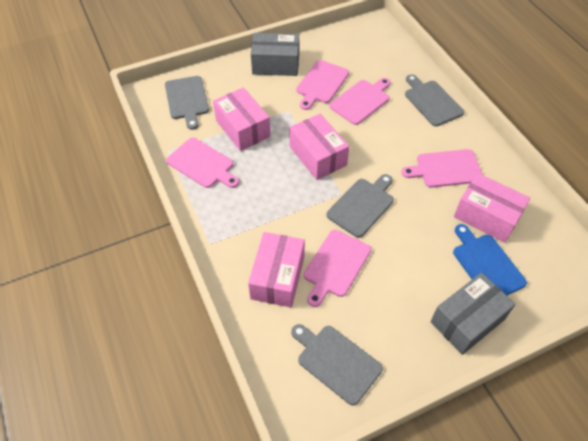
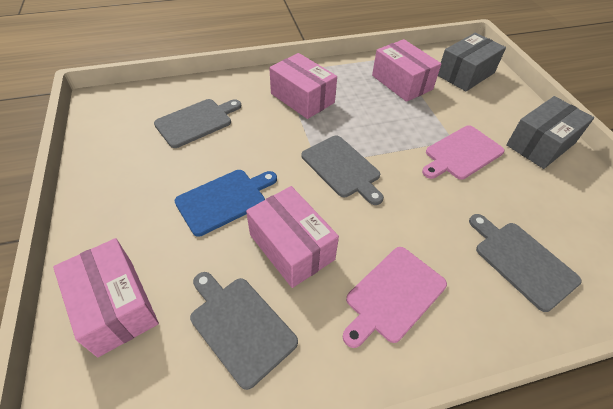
pink cutting board: 5 -> 2

